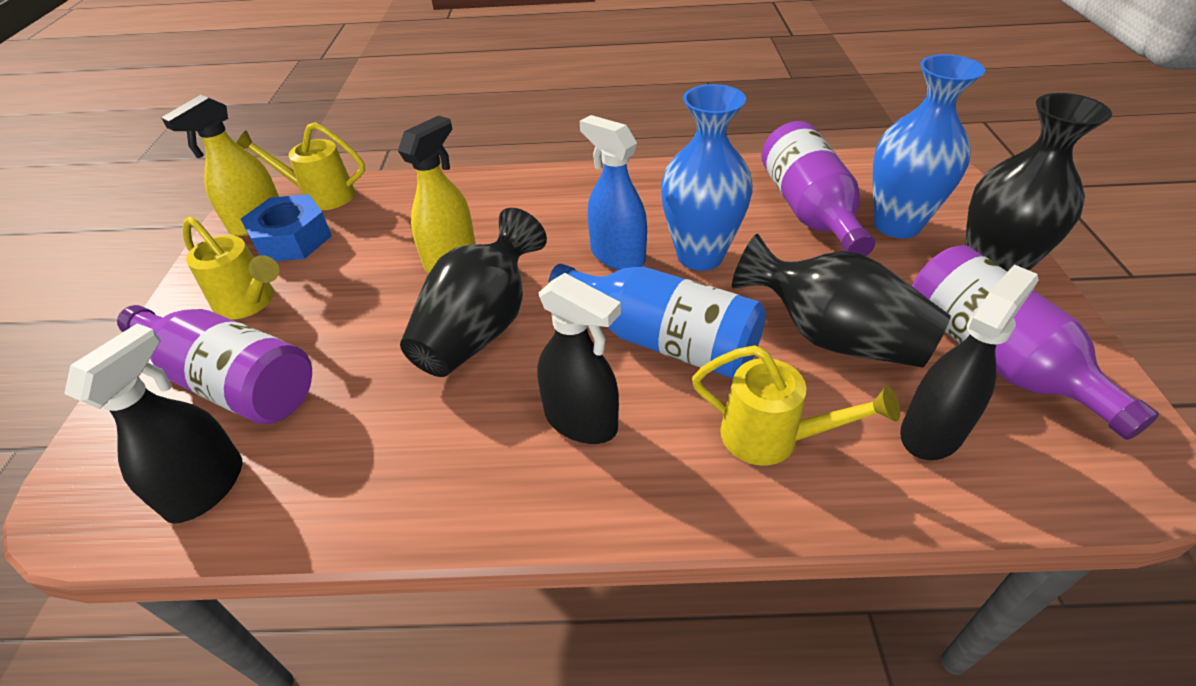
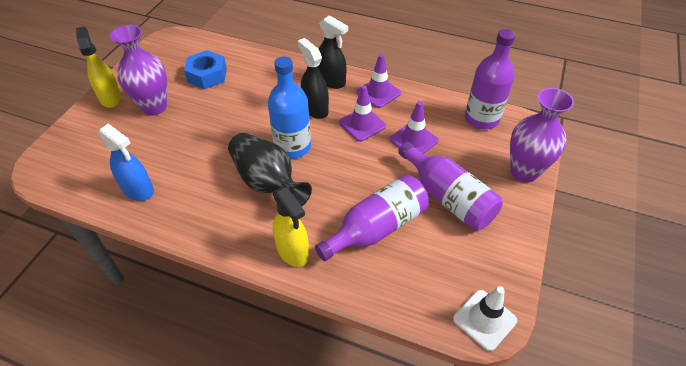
black spray bottle: 3 -> 2
black vase: 3 -> 1
blue vase: 2 -> 0
purple traffic cone: 0 -> 3
purple vase: 0 -> 2
white traffic cone: 0 -> 1
yellow watering can: 3 -> 0

